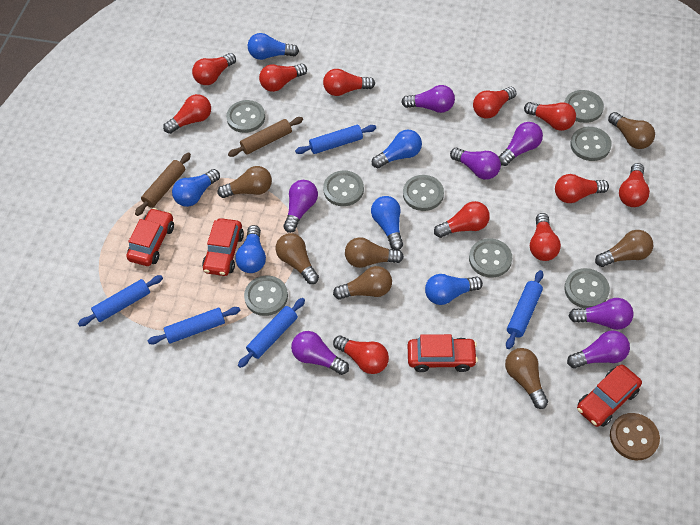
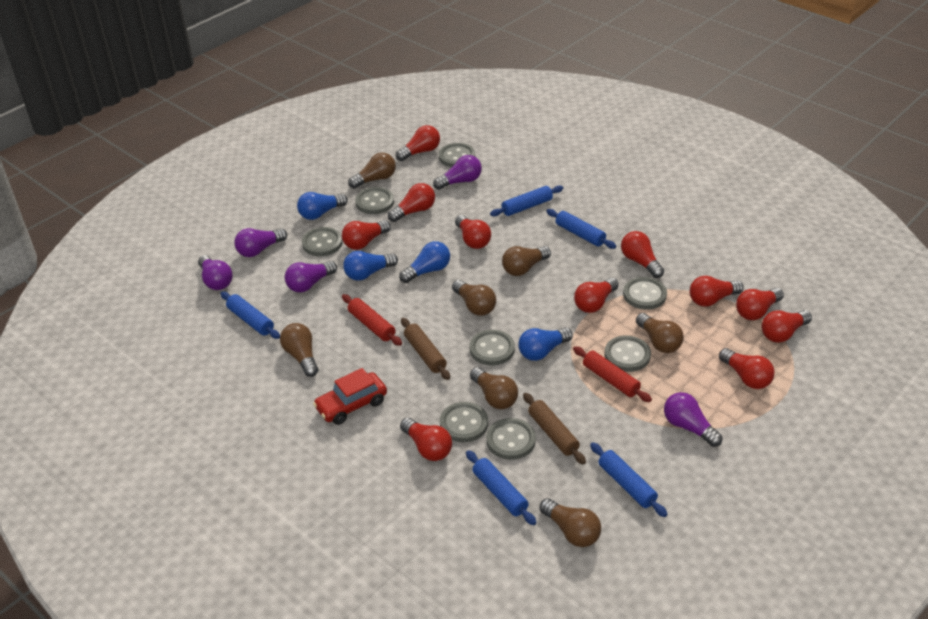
blue light bulb: 6 -> 4
brown button: 1 -> 0
purple light bulb: 7 -> 5
red car: 4 -> 1
red rolling pin: 0 -> 2

